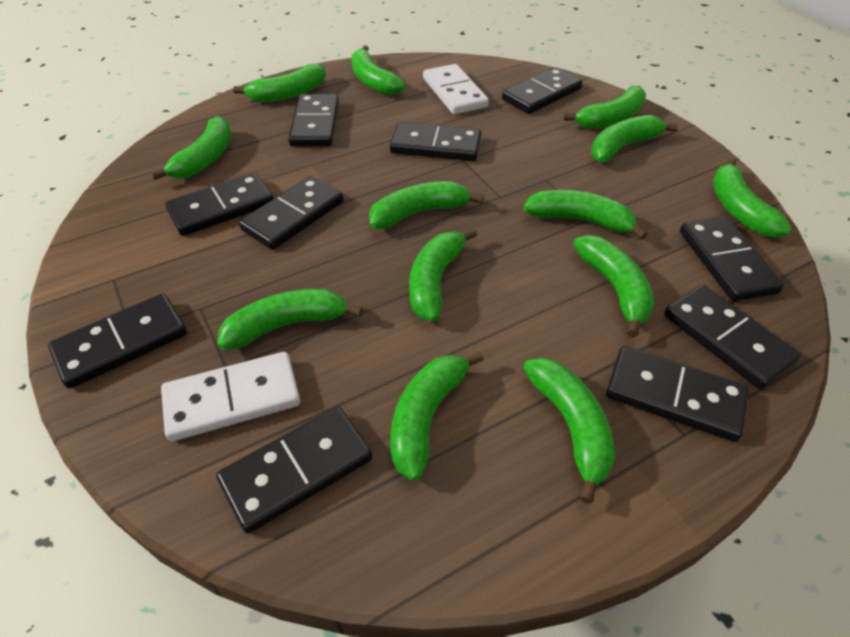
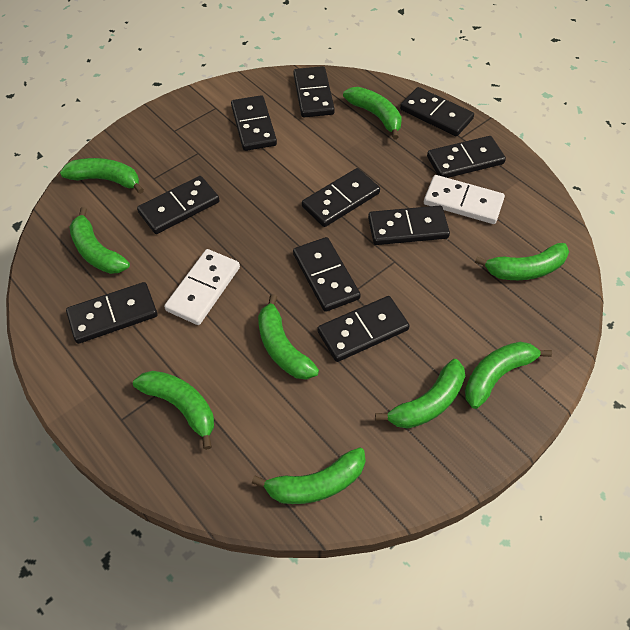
green banana: 13 -> 9

